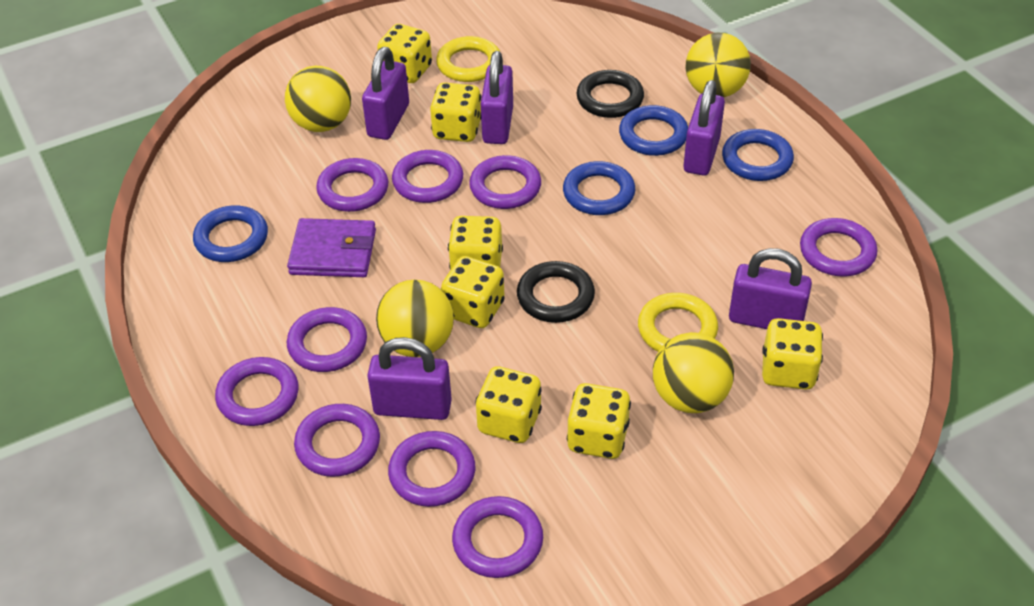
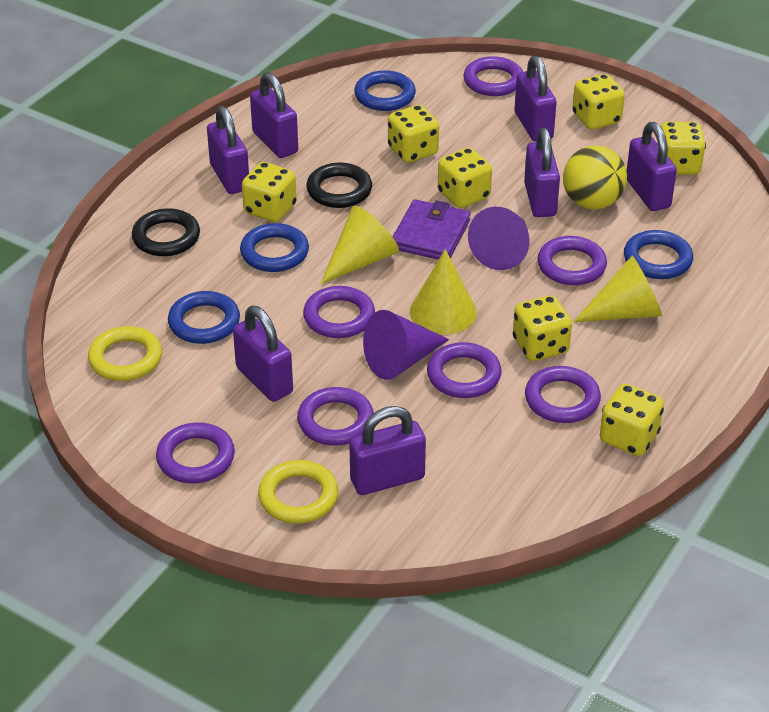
purple cone: 0 -> 2
purple padlock: 5 -> 7
purple ring: 9 -> 7
yellow ball: 4 -> 1
yellow cone: 0 -> 3

